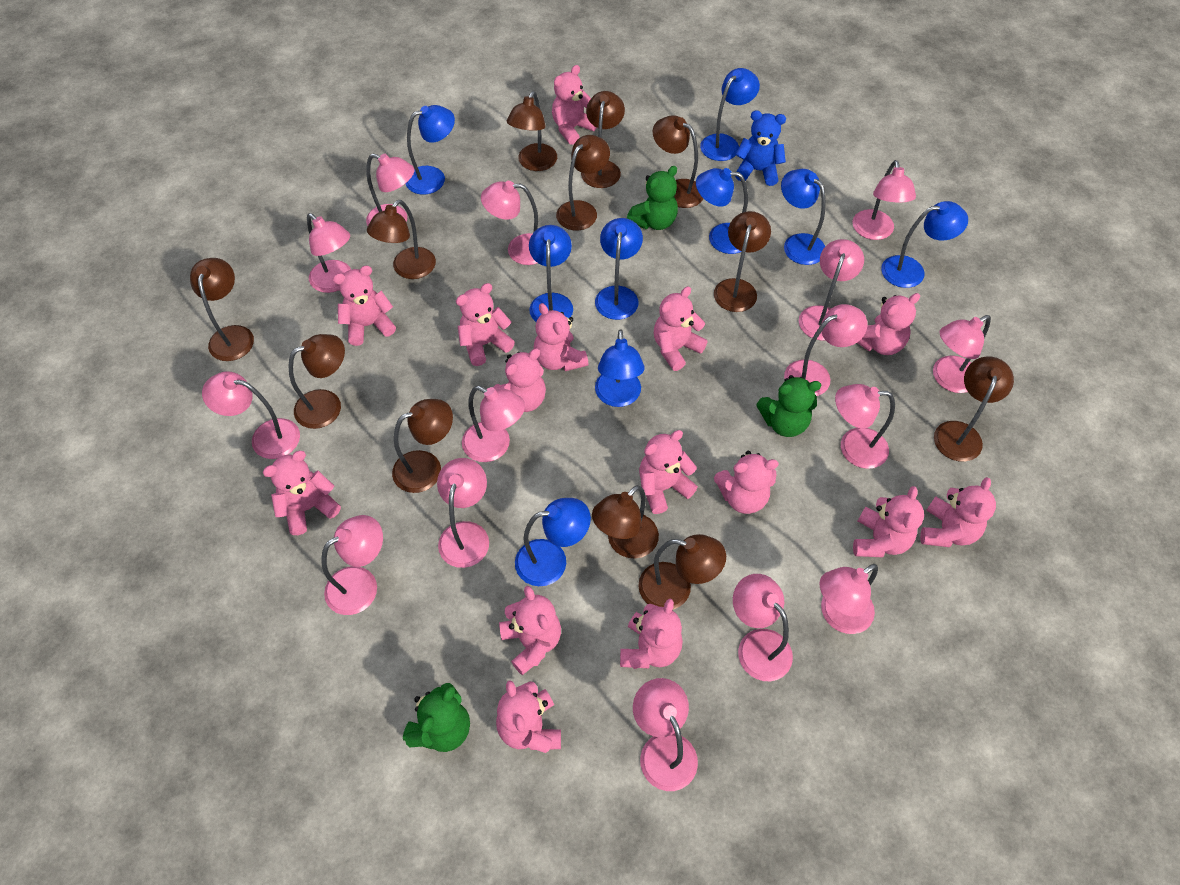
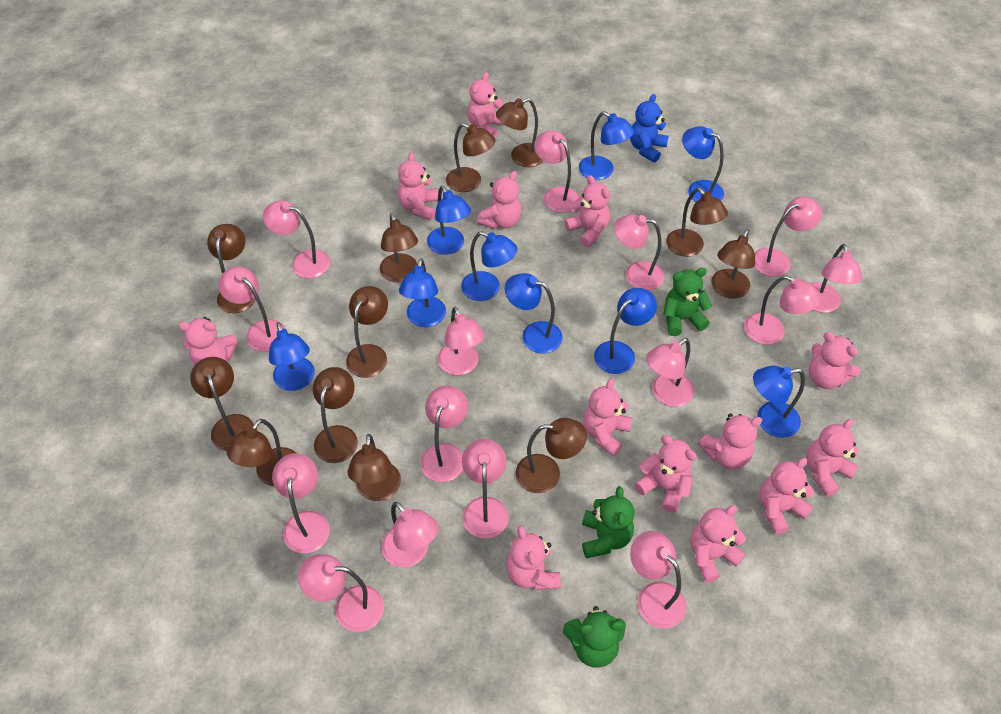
pink teddy bear: 15 -> 13

